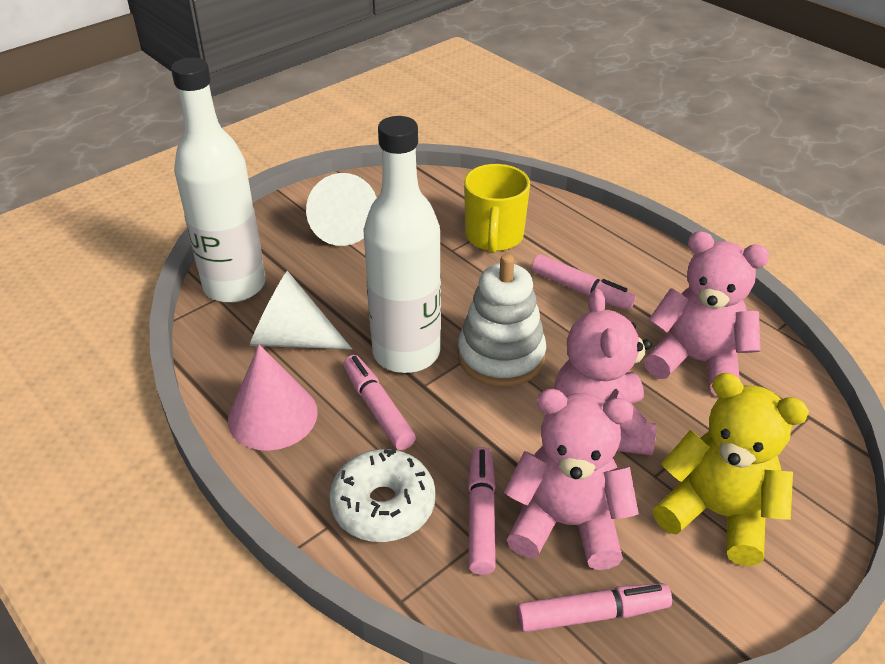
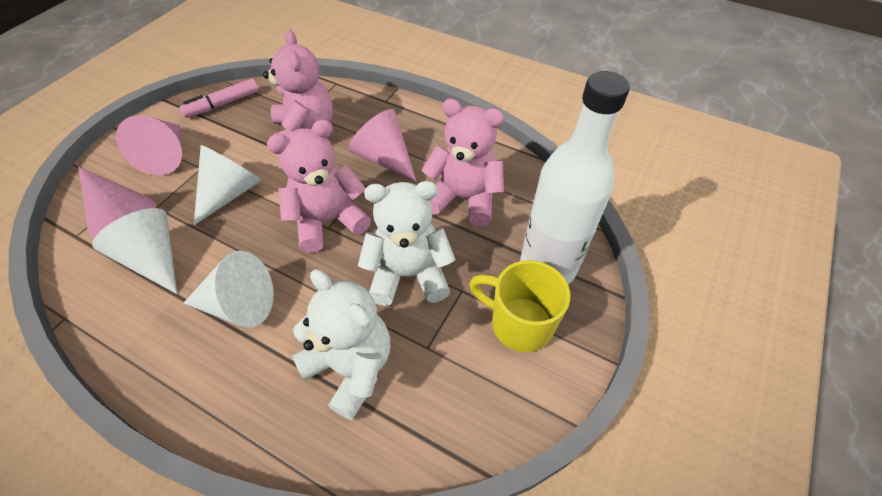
pink cone: 1 -> 3
pink marker: 4 -> 1
white bottle: 2 -> 1
white cone: 2 -> 3
white donut: 1 -> 0
white stacking toy: 1 -> 0
white teddy bear: 0 -> 2
yellow teddy bear: 1 -> 0

